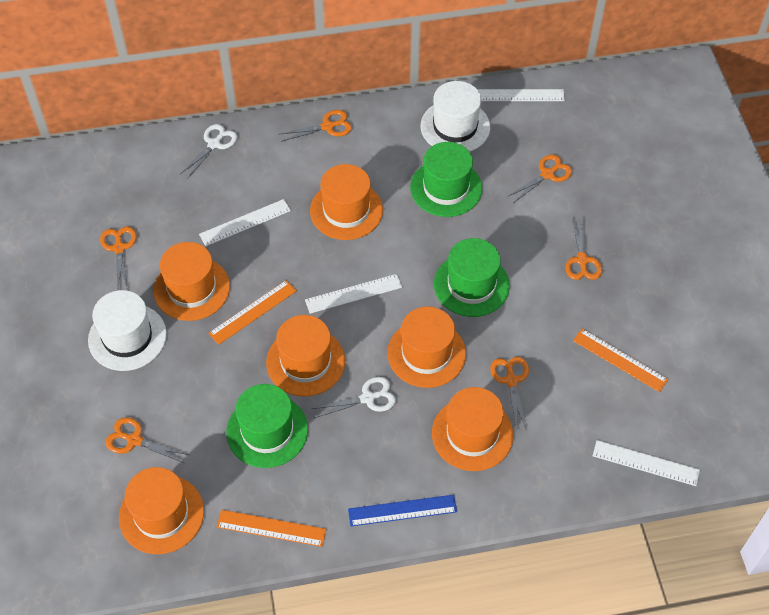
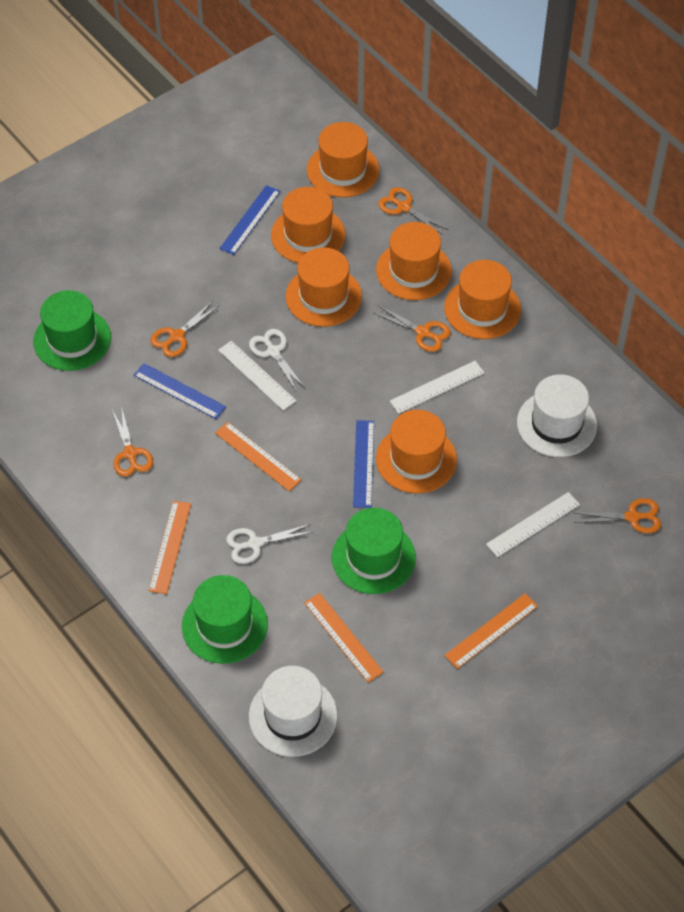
blue ruler: 1 -> 3
orange ruler: 3 -> 4
orange scissors: 6 -> 5
white ruler: 4 -> 3

